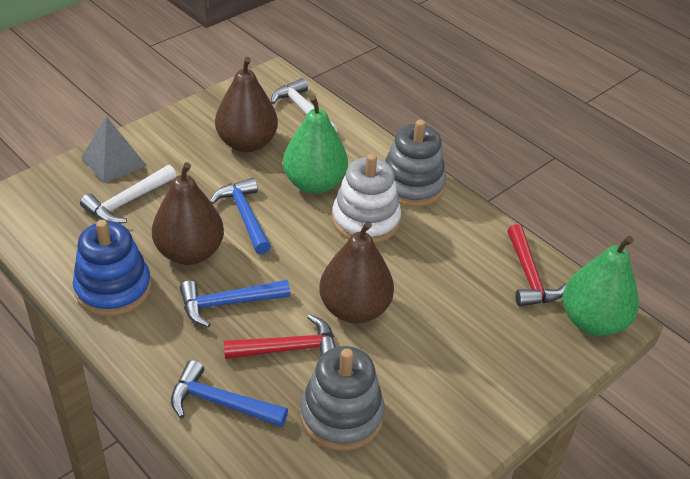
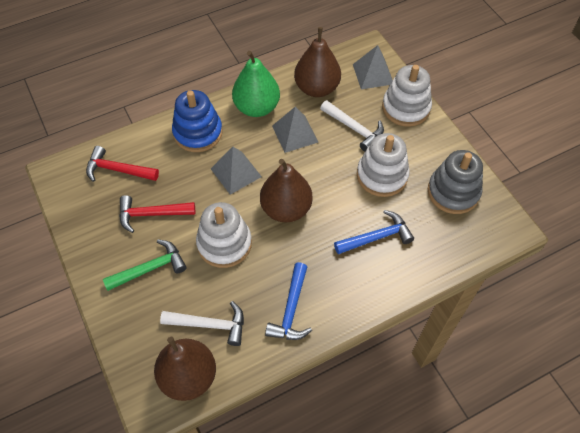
blue hammer: 3 -> 2
green hammer: 0 -> 1
green pear: 2 -> 1
grey pyramid: 1 -> 3
grey stacking toy: 2 -> 1
white stacking toy: 1 -> 3

